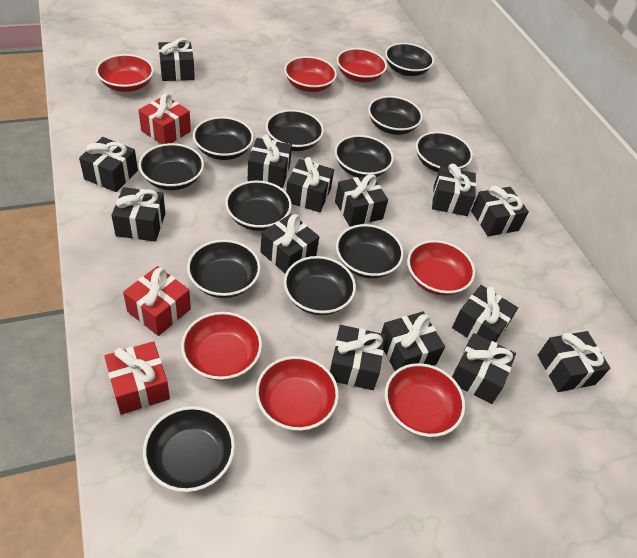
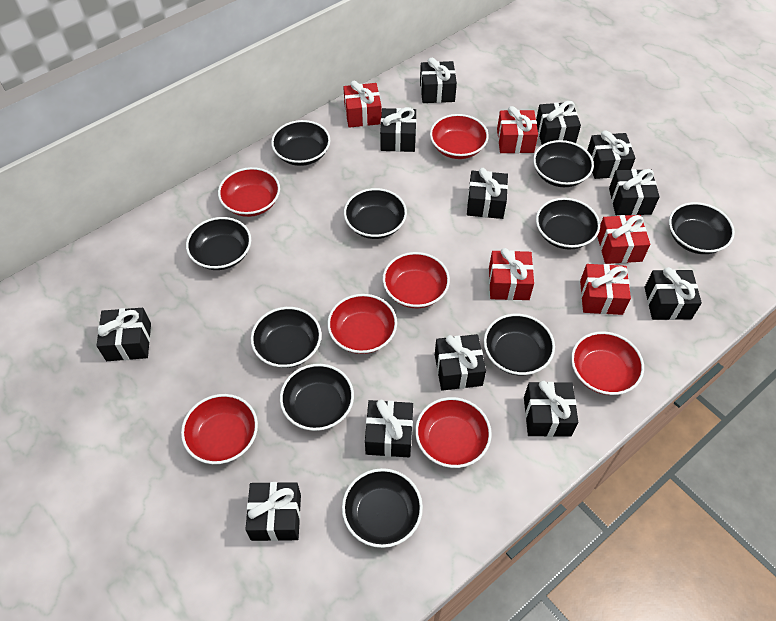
black bowl: 12 -> 10
black gift: 14 -> 12
red gift: 3 -> 5

